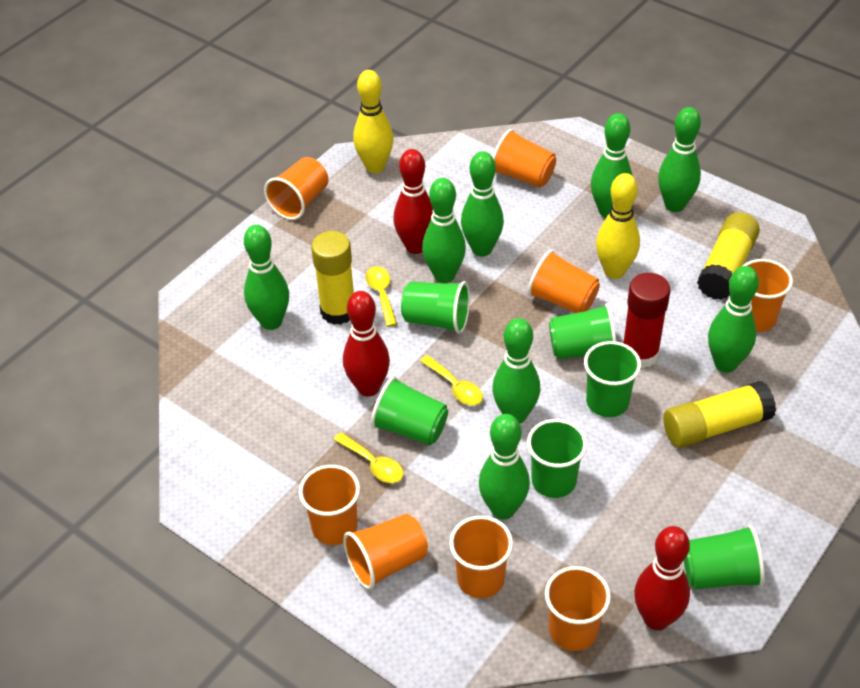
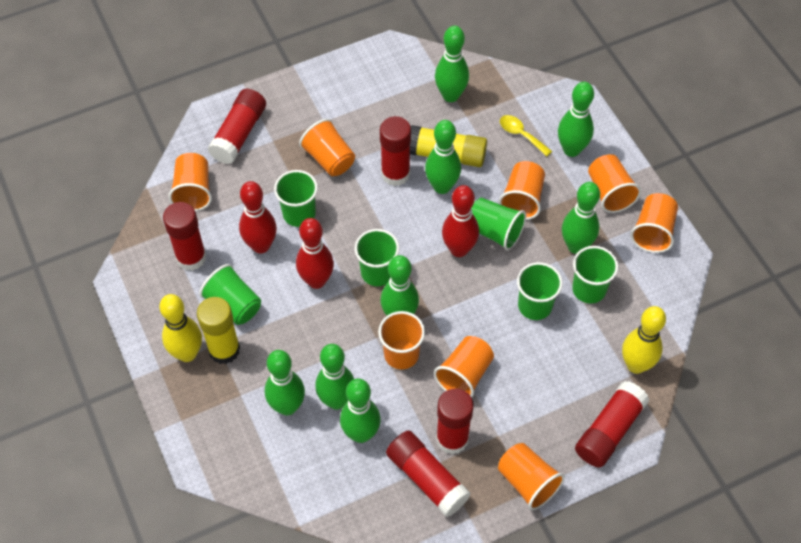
red glue stick: 1 -> 6
yellow glue stick: 3 -> 2
yellow spoon: 3 -> 1

